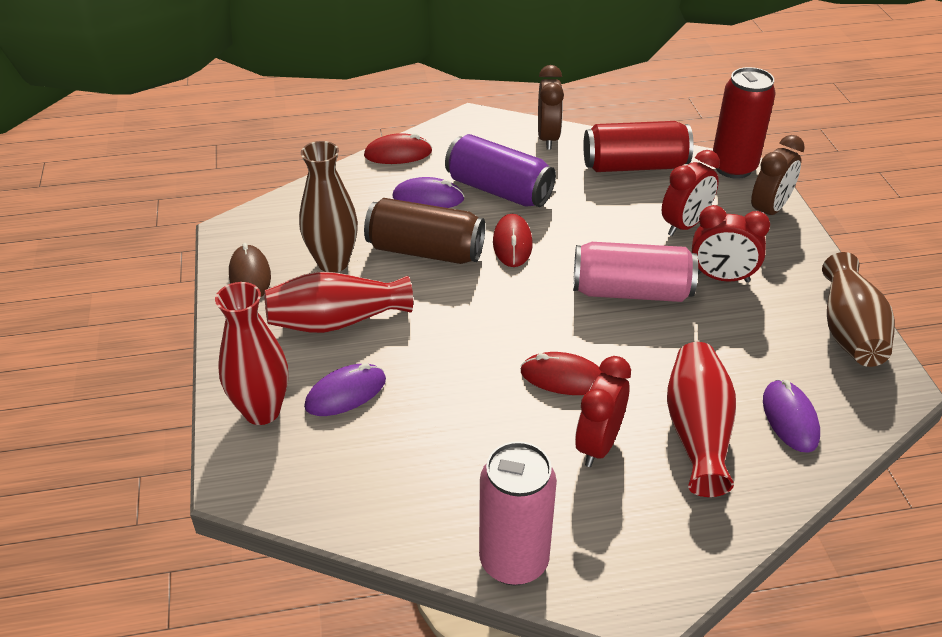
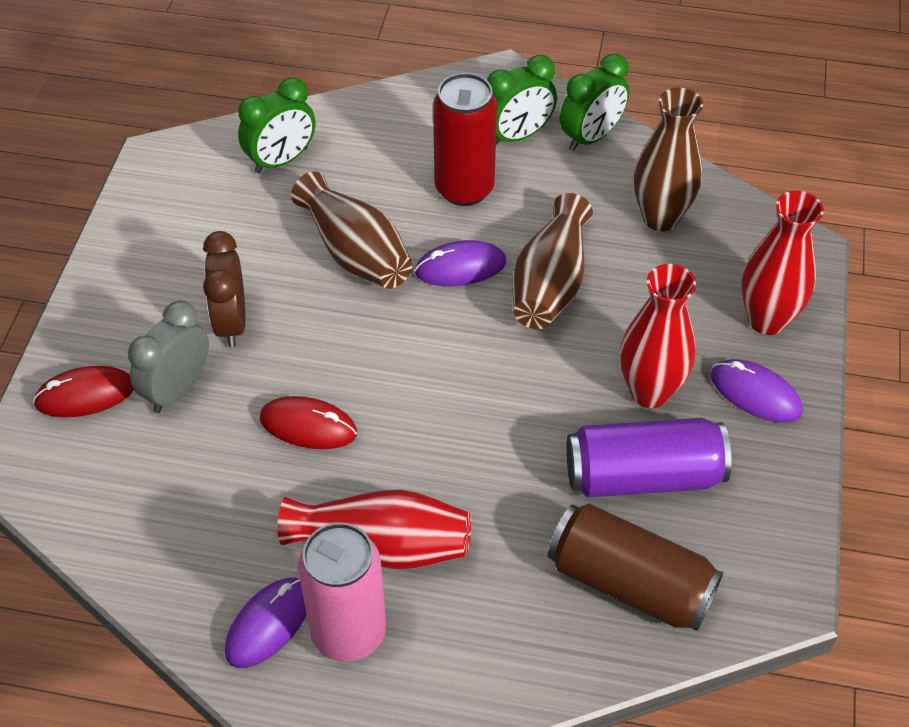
brown clock: 2 -> 1
brown mouse: 1 -> 0
brown vase: 2 -> 3
green clock: 0 -> 3
grey clock: 0 -> 1
pink can: 2 -> 1
red can: 2 -> 1
red clock: 3 -> 0
red mouse: 3 -> 2

